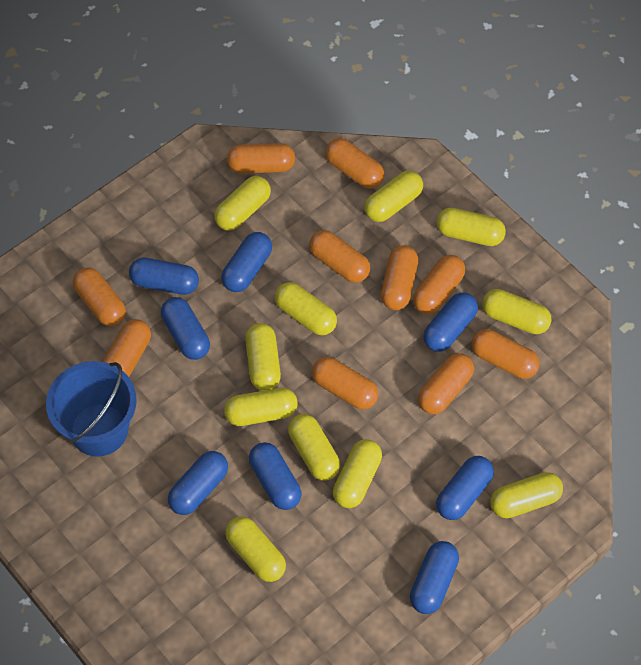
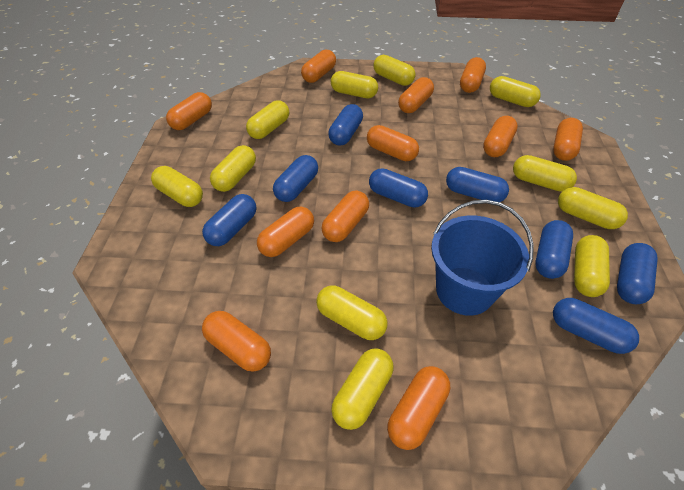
orange capsule: 10 -> 11

